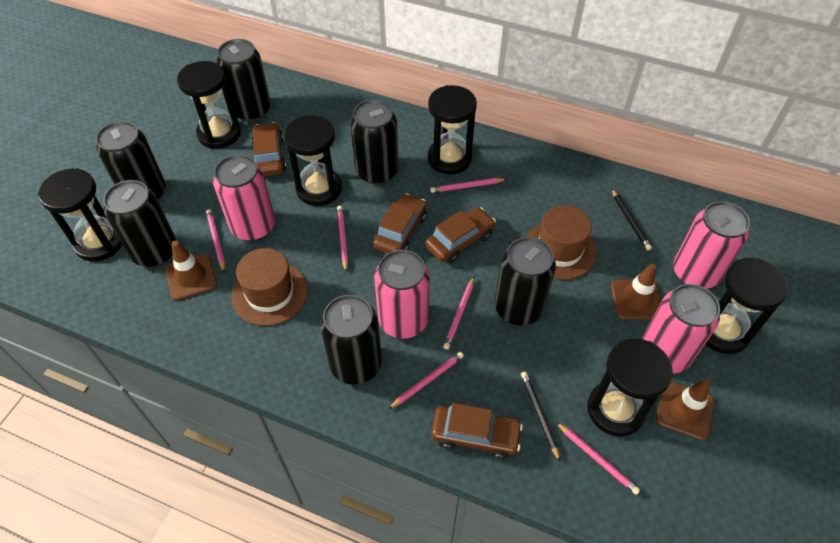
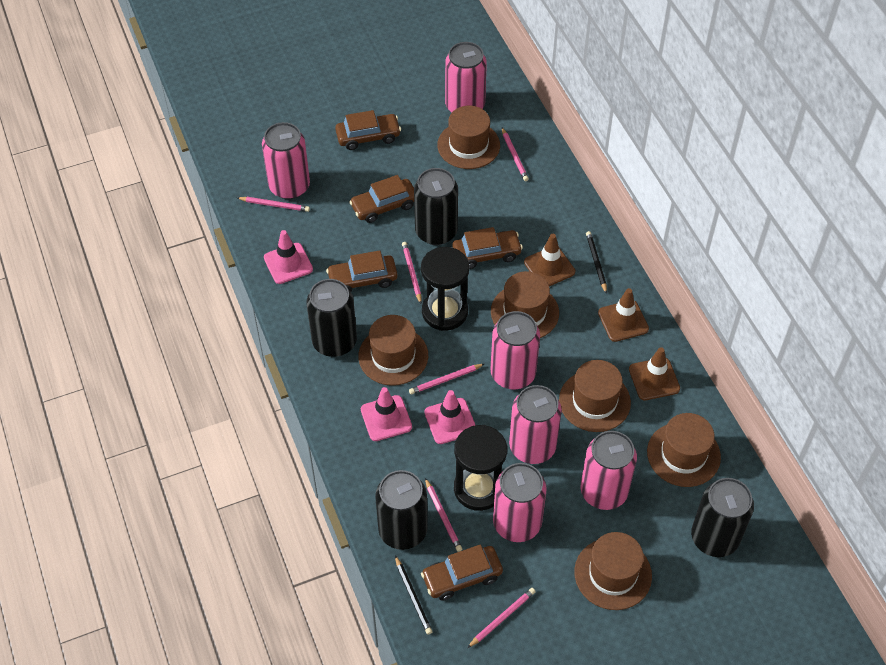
black can: 6 -> 4
black hourglass: 6 -> 2
brown car: 4 -> 5
brown hat: 2 -> 6
pink can: 4 -> 6
pink traffic cone: 0 -> 3

